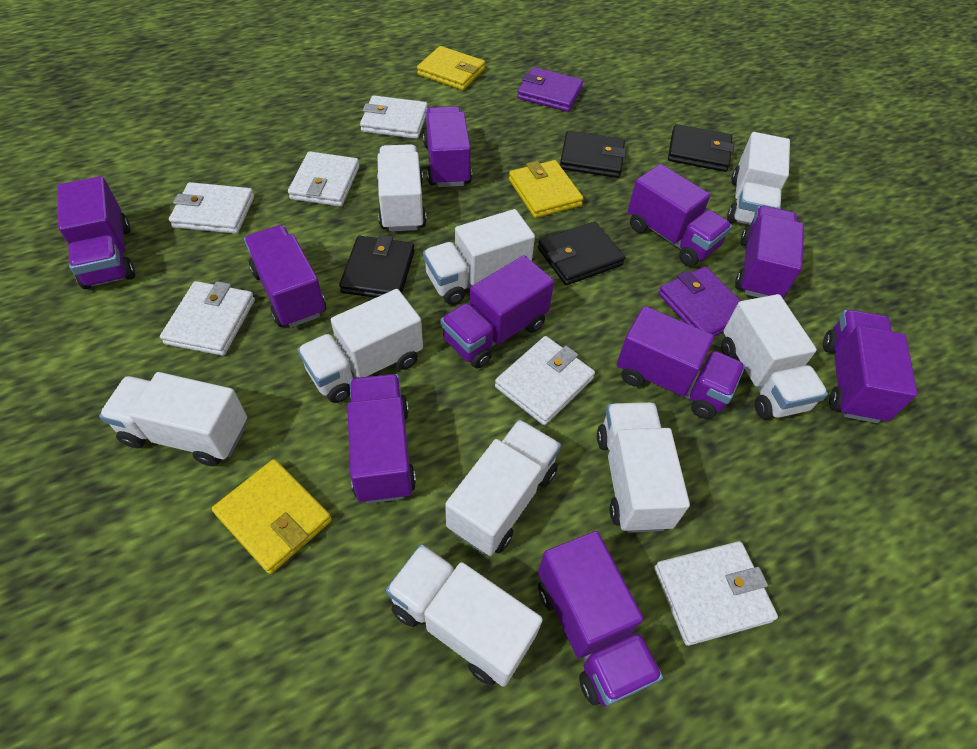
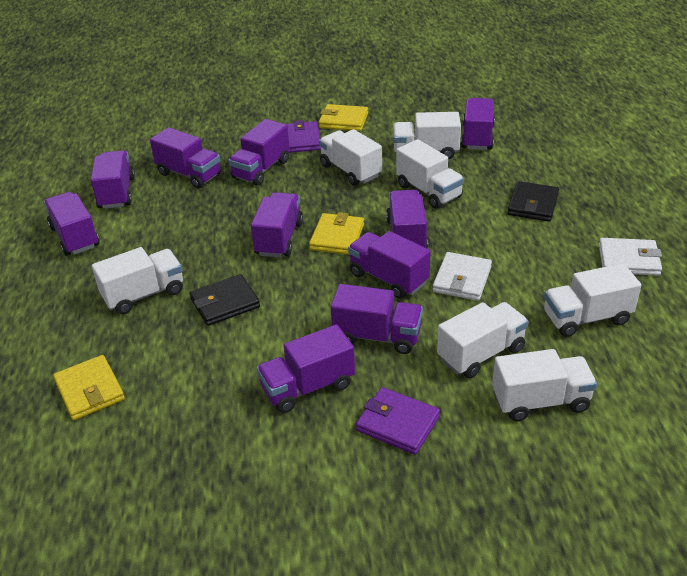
black wallet: 4 -> 2
white truck: 9 -> 7
white wallet: 6 -> 2

